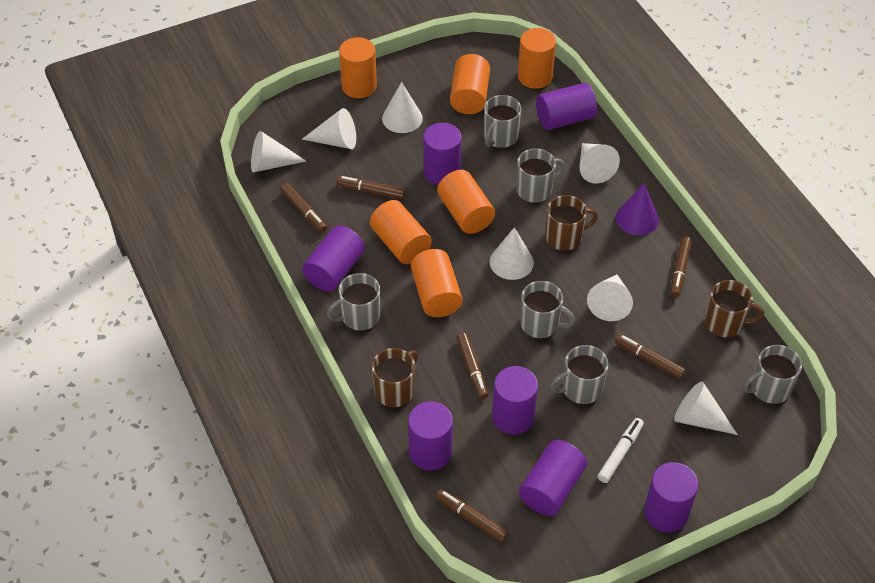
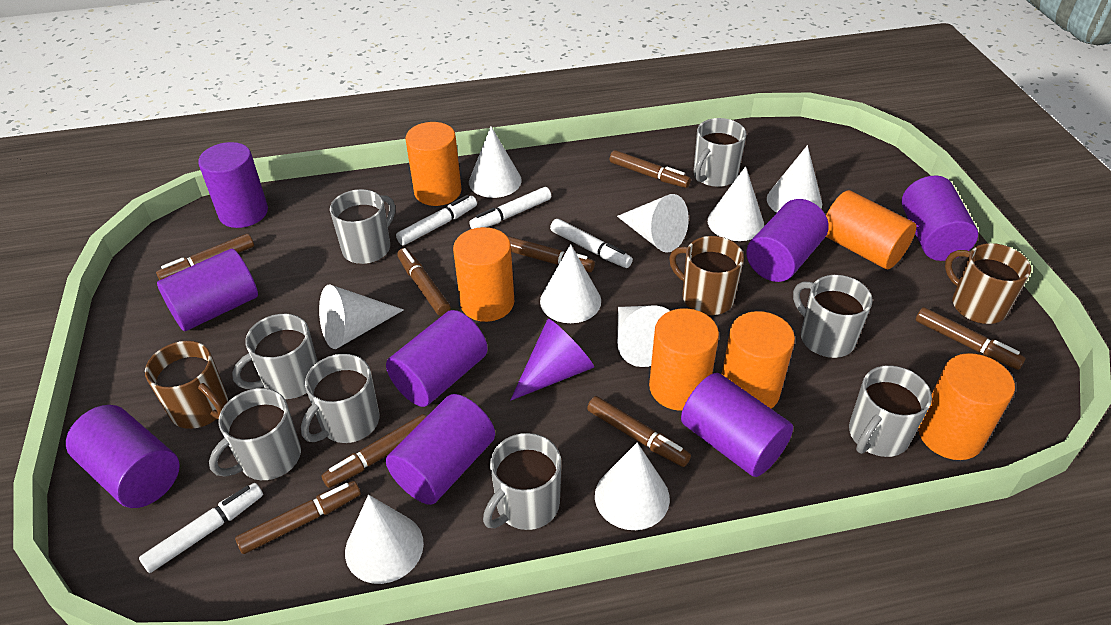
brown marker: 6 -> 8
grey mug: 6 -> 8
purple cylinder: 7 -> 8
white cone: 7 -> 9
white marker: 1 -> 4

